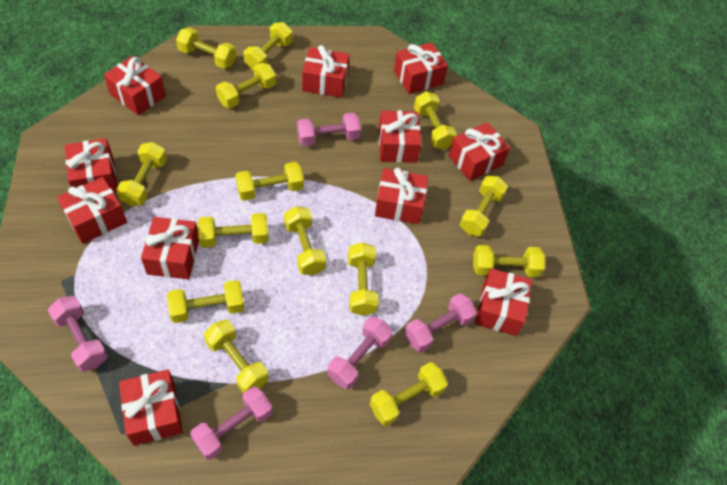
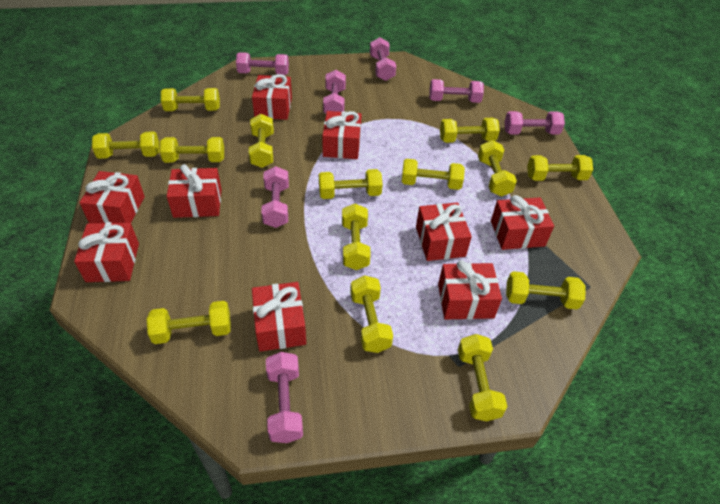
pink dumbbell: 5 -> 7
red gift: 11 -> 9

